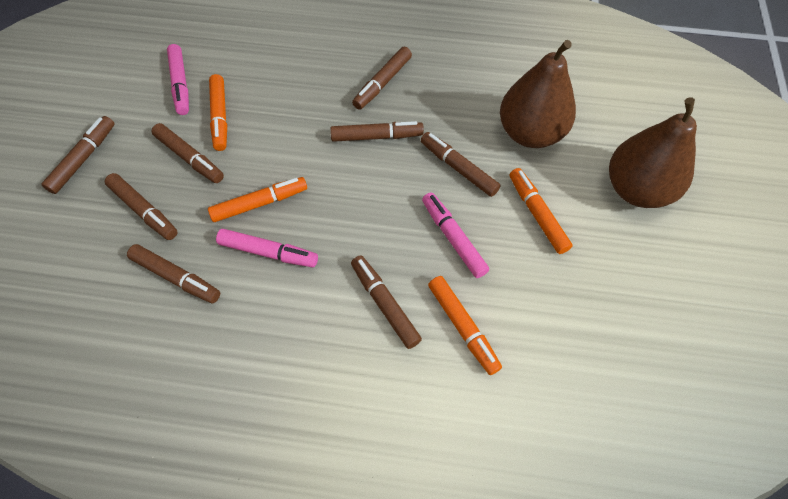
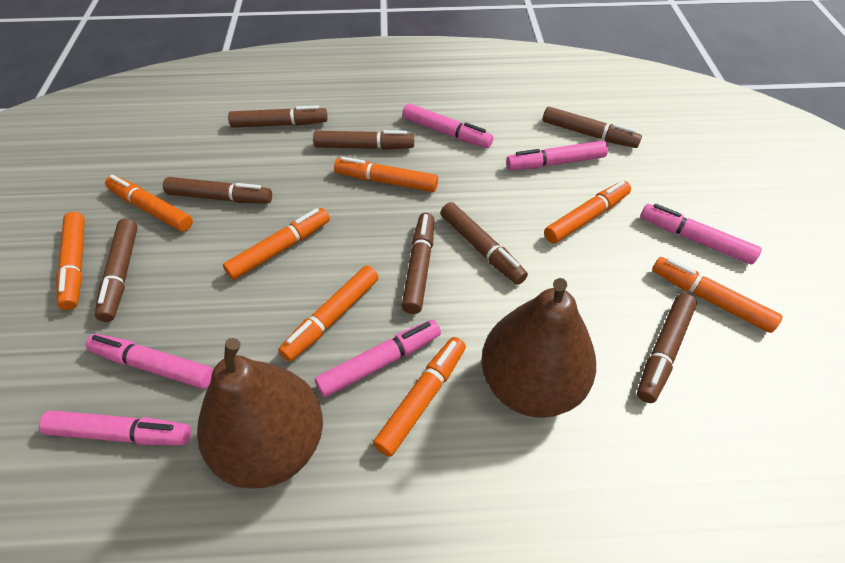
orange marker: 4 -> 8
pink marker: 3 -> 6

